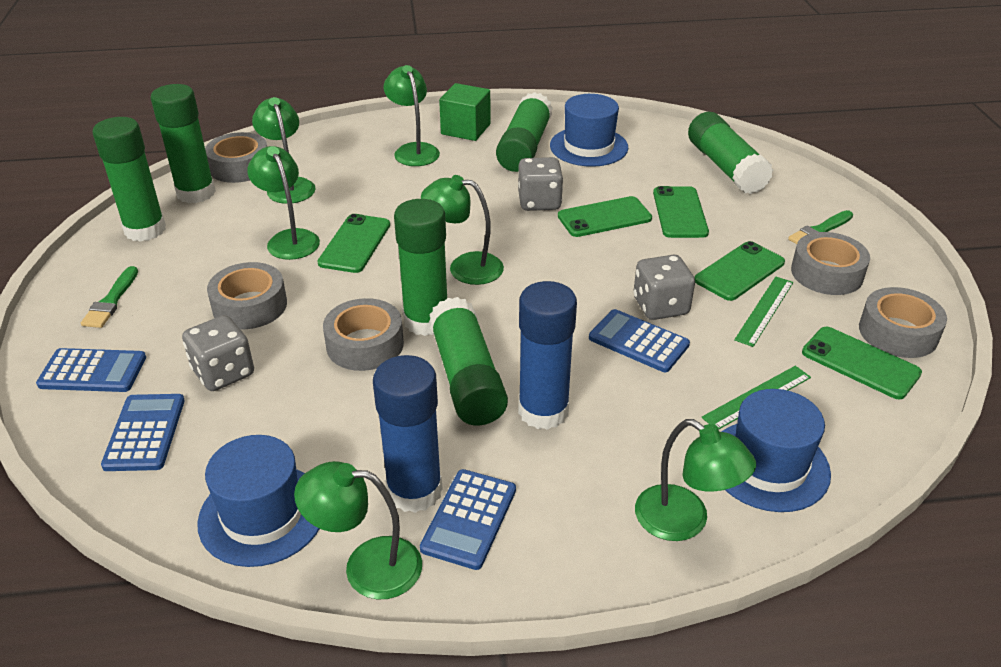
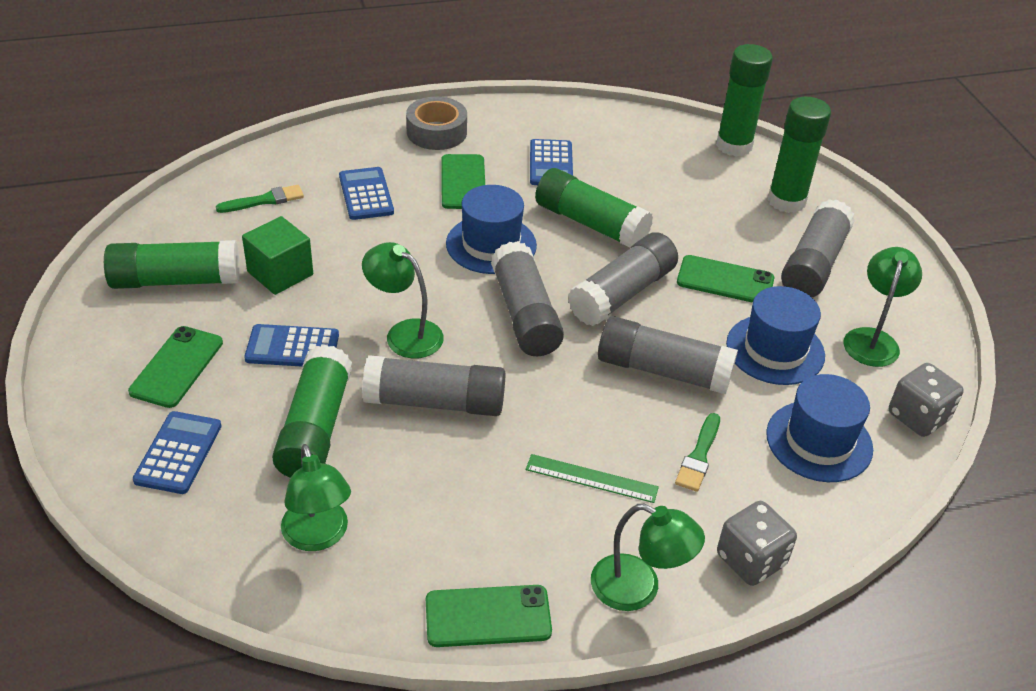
blue glue stick: 2 -> 0
green glue stick: 6 -> 5
green lamp: 6 -> 4
green phone: 5 -> 4
green ruler: 2 -> 1
grey dice: 3 -> 2
grey glue stick: 0 -> 5
grey tape: 5 -> 1

